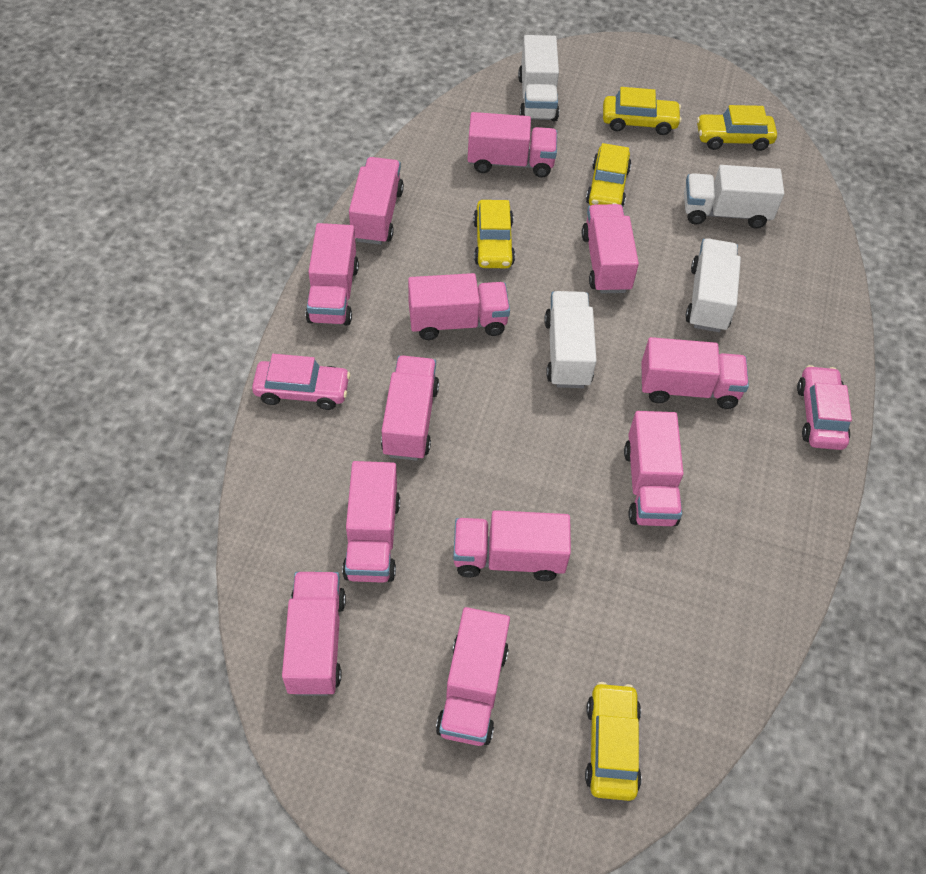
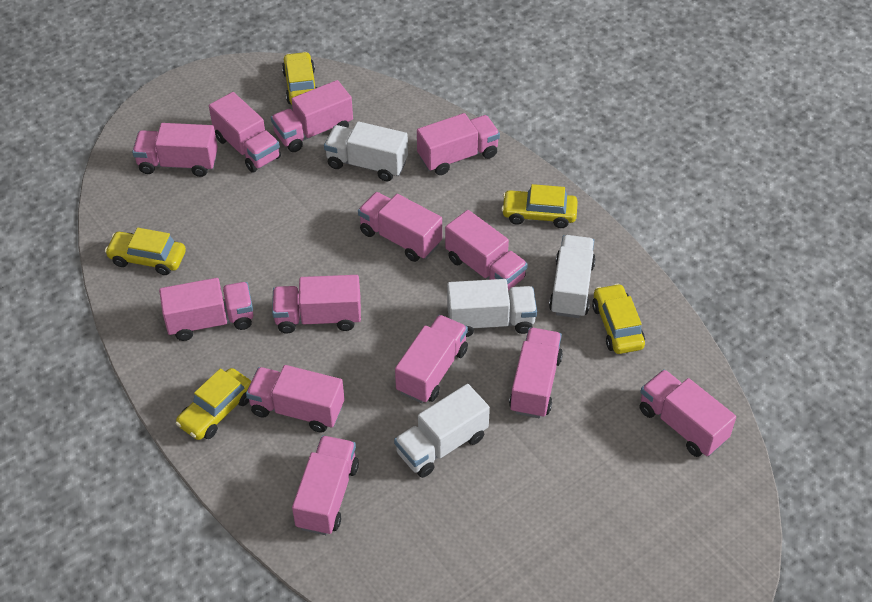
pink car: 2 -> 0
pink truck: 12 -> 13

